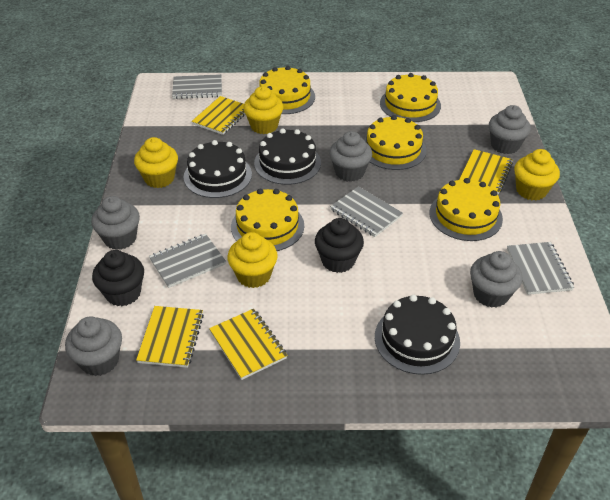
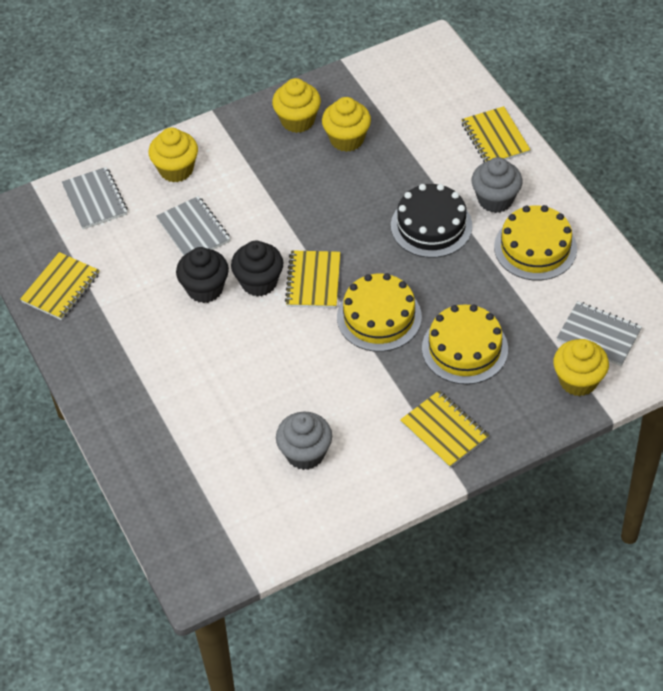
black cake: 3 -> 1
grey cupcake: 5 -> 2
grey notebook: 4 -> 3
yellow cake: 5 -> 3

